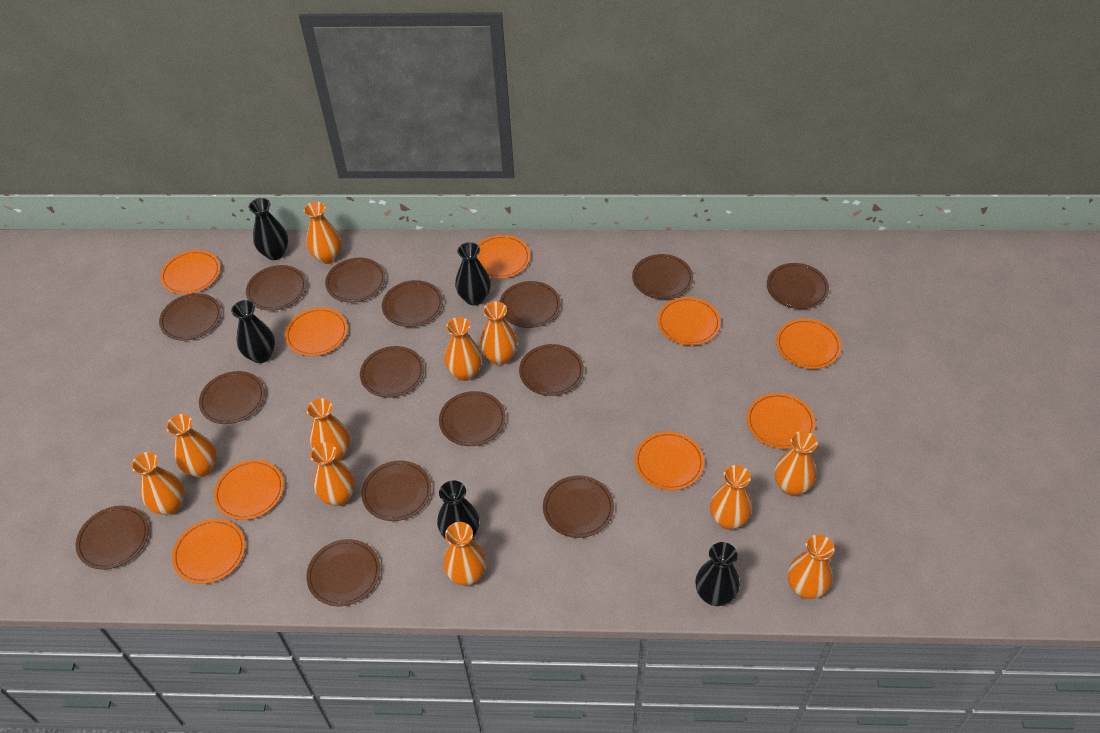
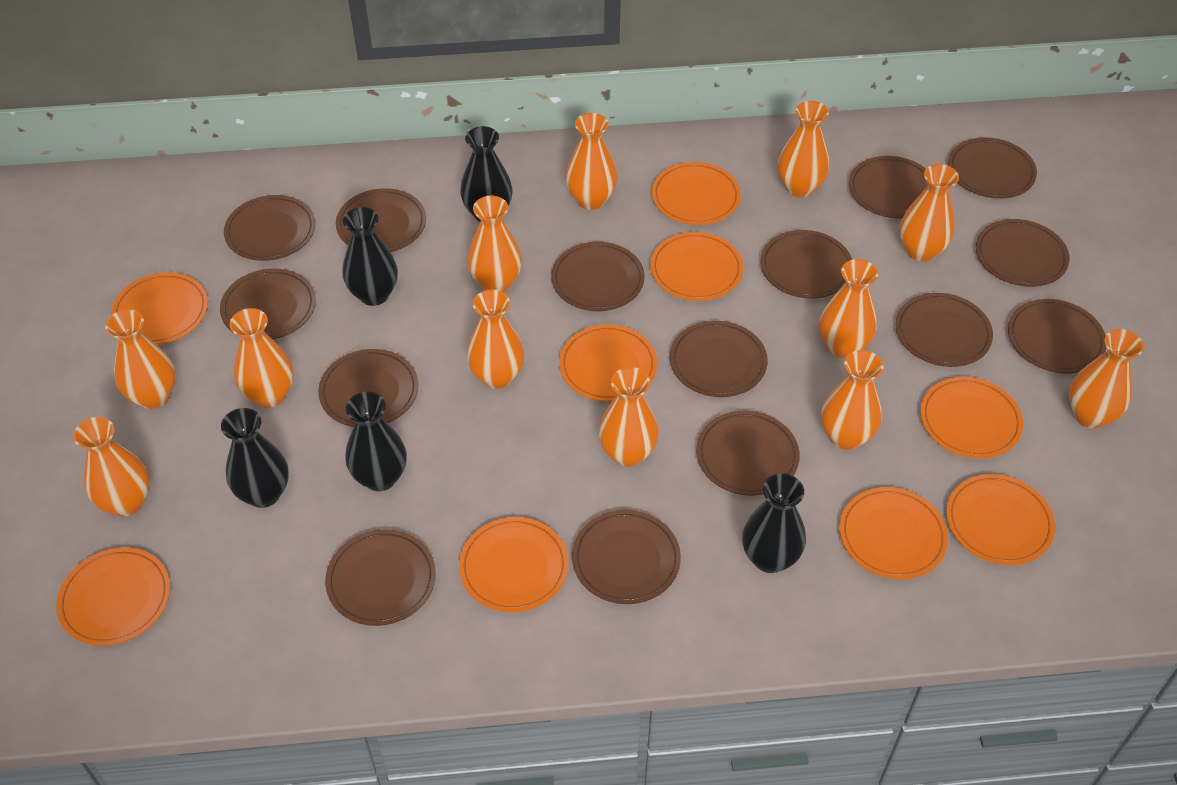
orange vase: 11 -> 12

